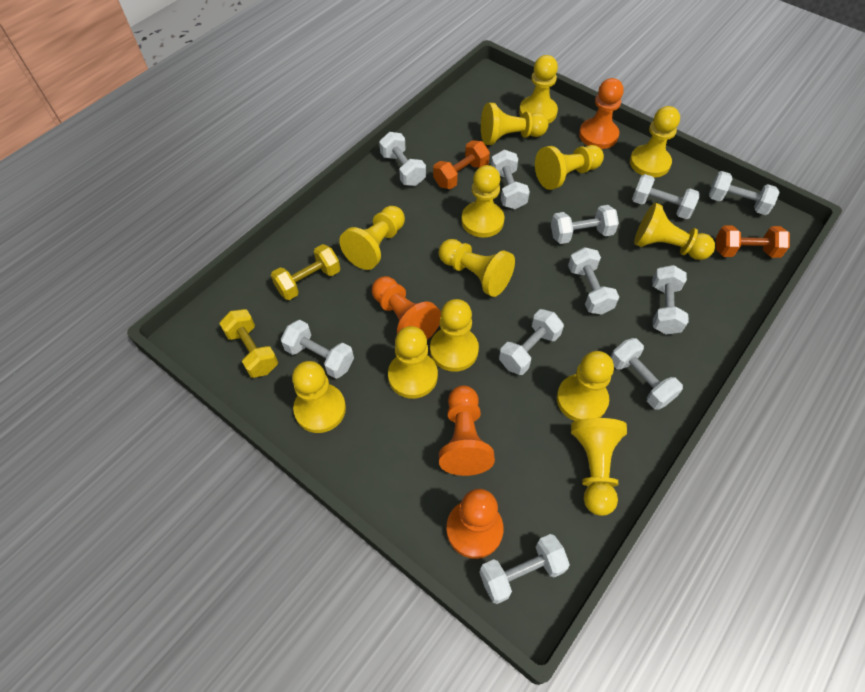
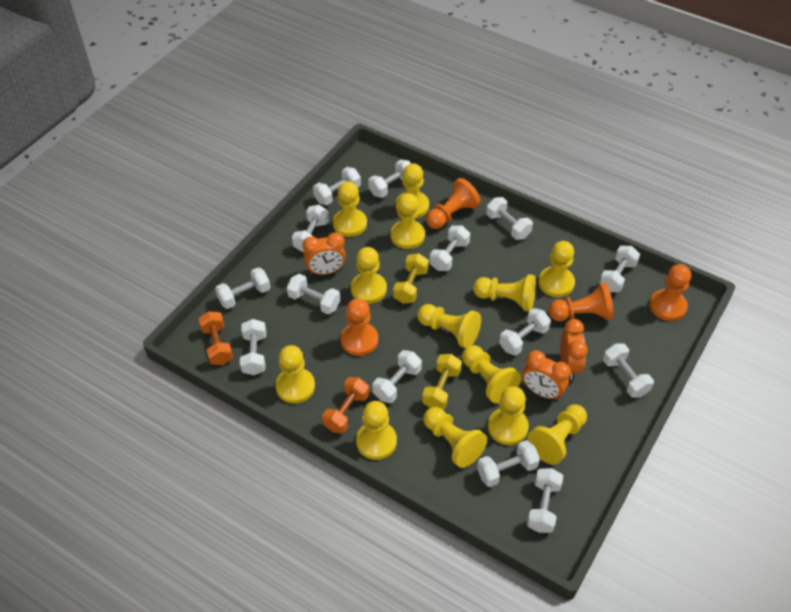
orange clock: 0 -> 3
white dumbbell: 11 -> 14

